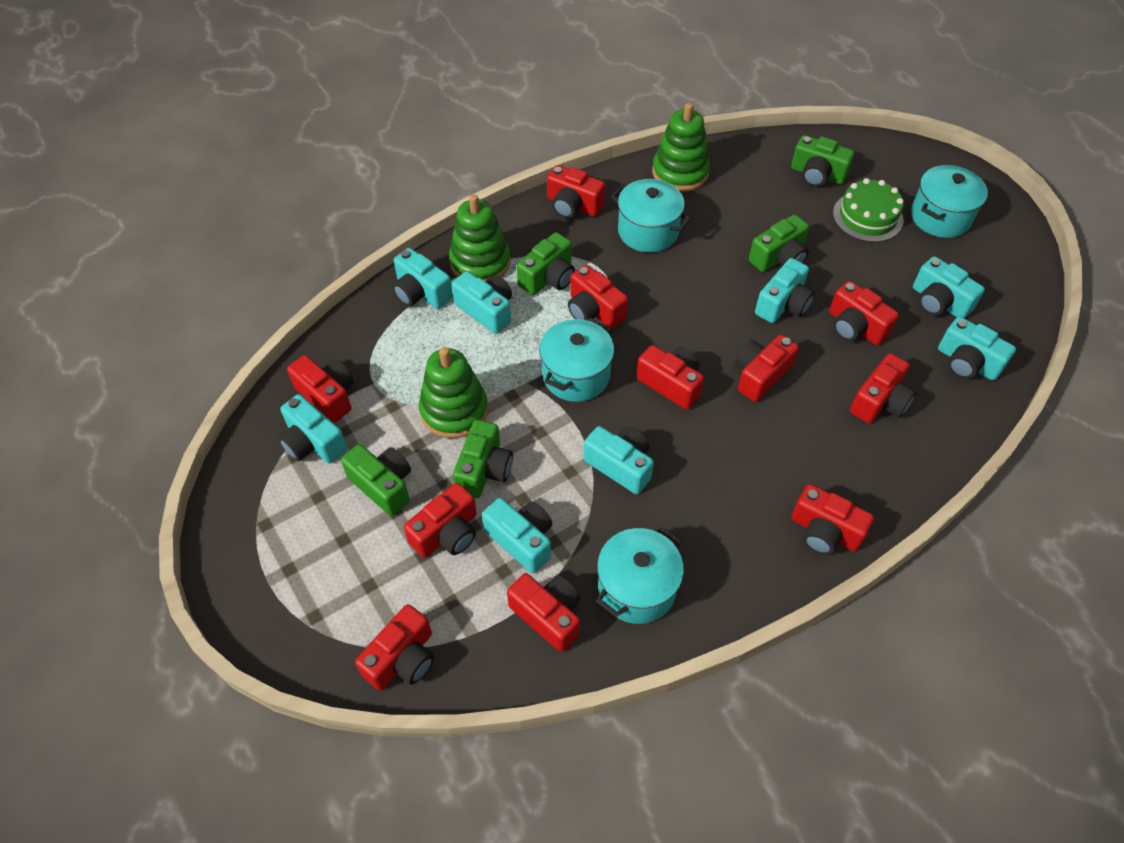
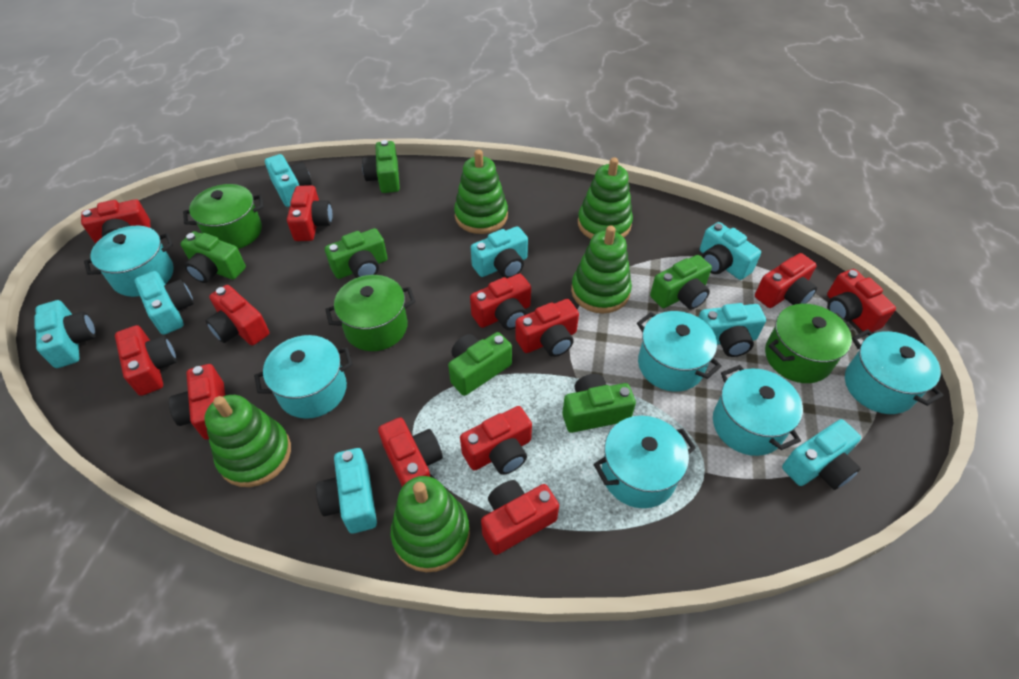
green cake: 1 -> 0
green camera: 5 -> 6
green pot: 0 -> 3
green stacking toy: 3 -> 5
red camera: 11 -> 12
turquoise pot: 4 -> 6

